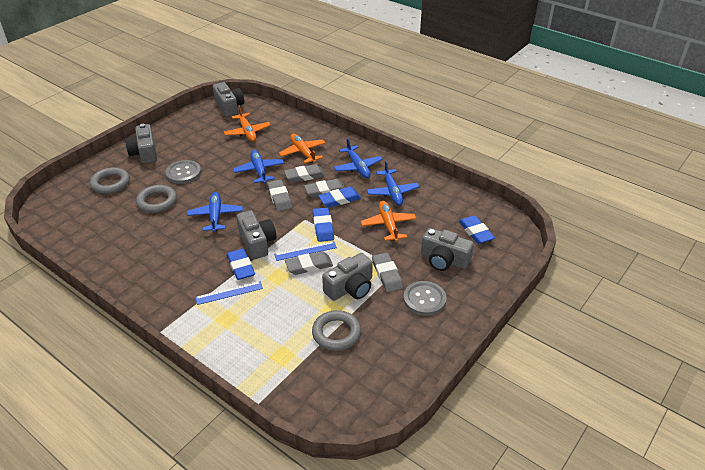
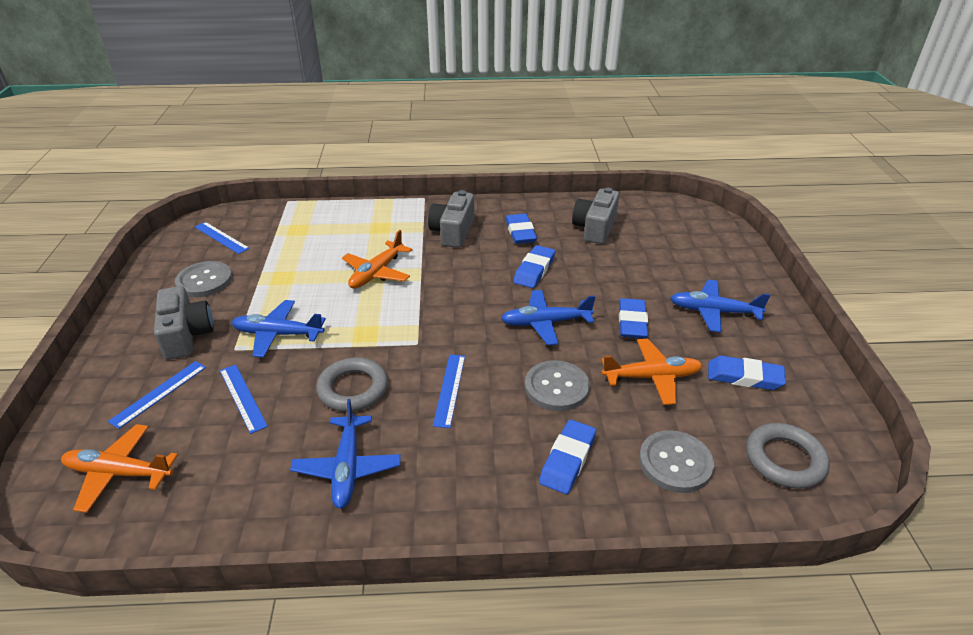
blue eraser: 4 -> 5
blue ruler: 2 -> 4
grey button: 2 -> 3
grey camera: 5 -> 3
grey eraser: 5 -> 0
grey ring: 3 -> 2

